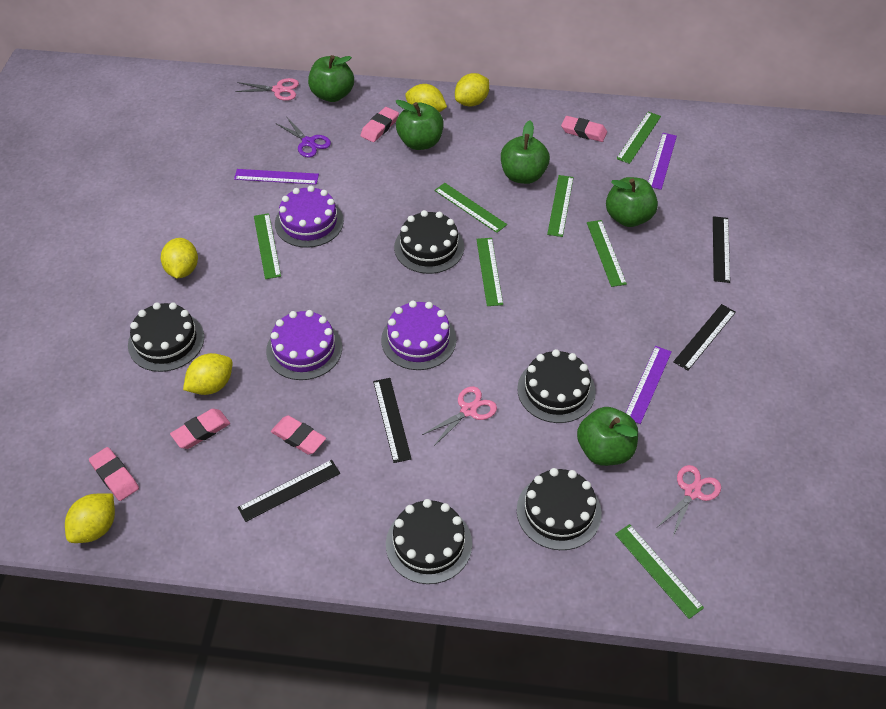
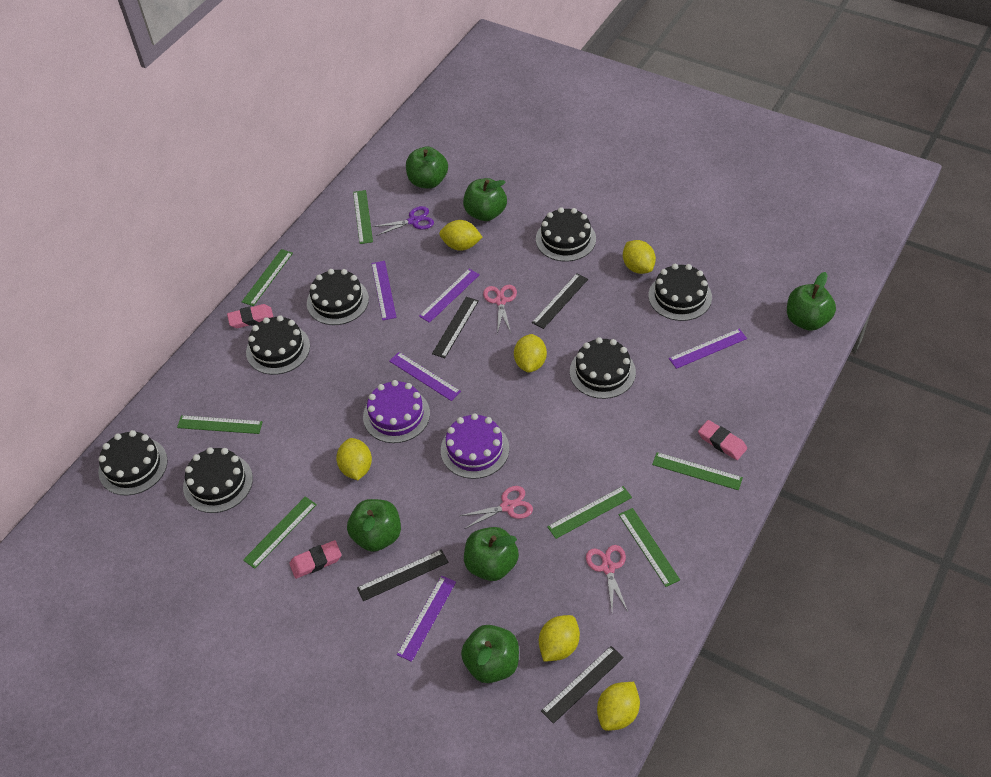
black cake: 5 -> 7
green apple: 5 -> 6
pink eraser: 5 -> 3
purple cake: 3 -> 2
purple ruler: 3 -> 5
yellow lemon: 5 -> 6

